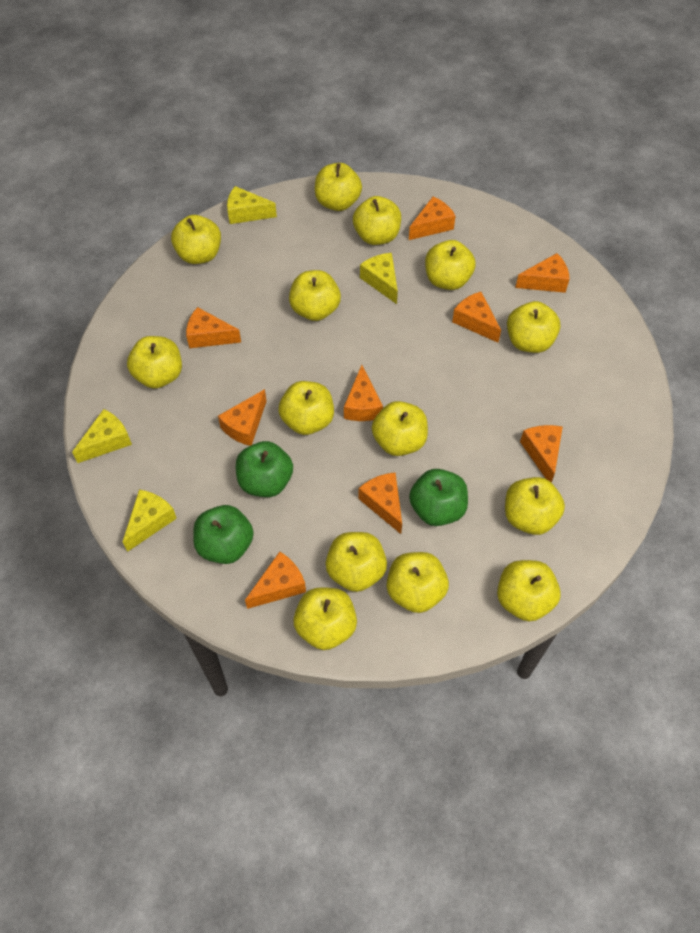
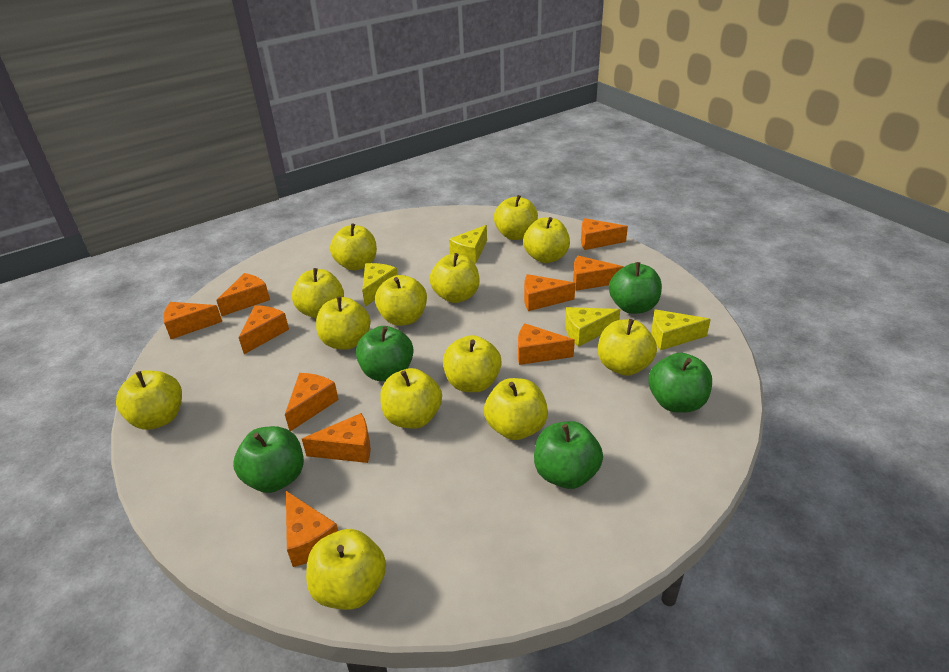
green apple: 3 -> 5
orange cheese: 9 -> 10
yellow apple: 14 -> 13

